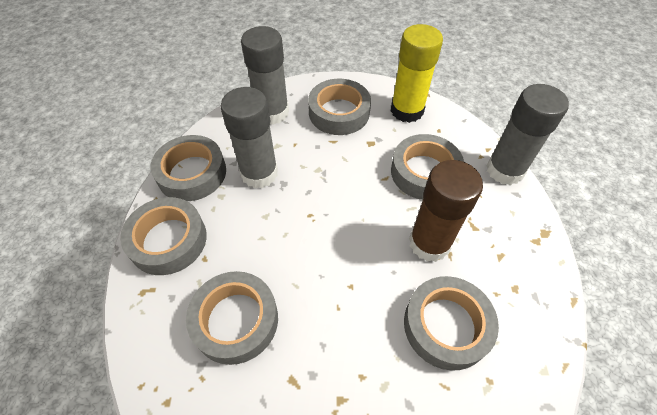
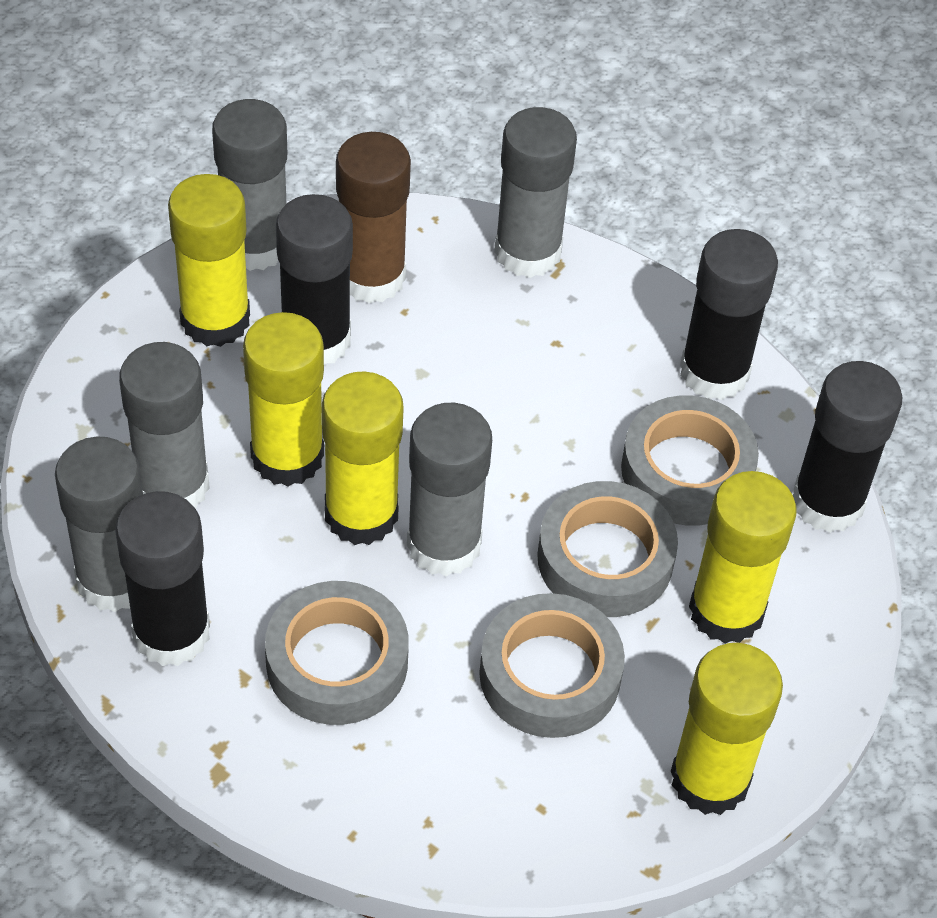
black glue stick: 0 -> 4
grey glue stick: 3 -> 5
grey tape: 6 -> 4
yellow glue stick: 1 -> 5

